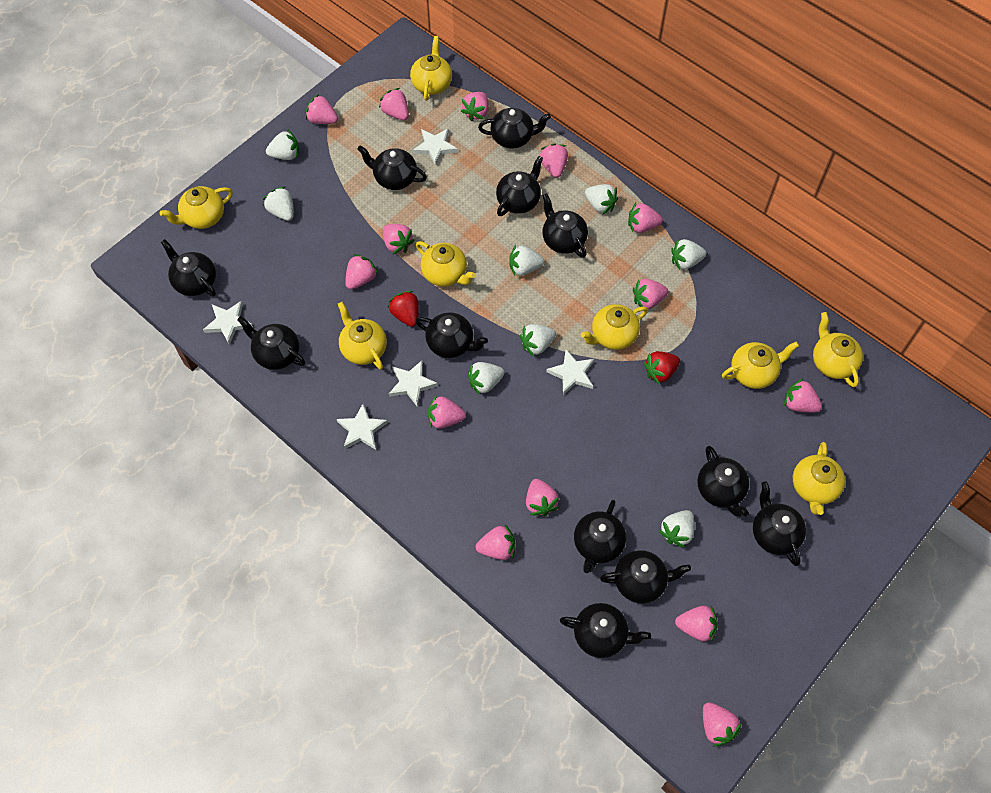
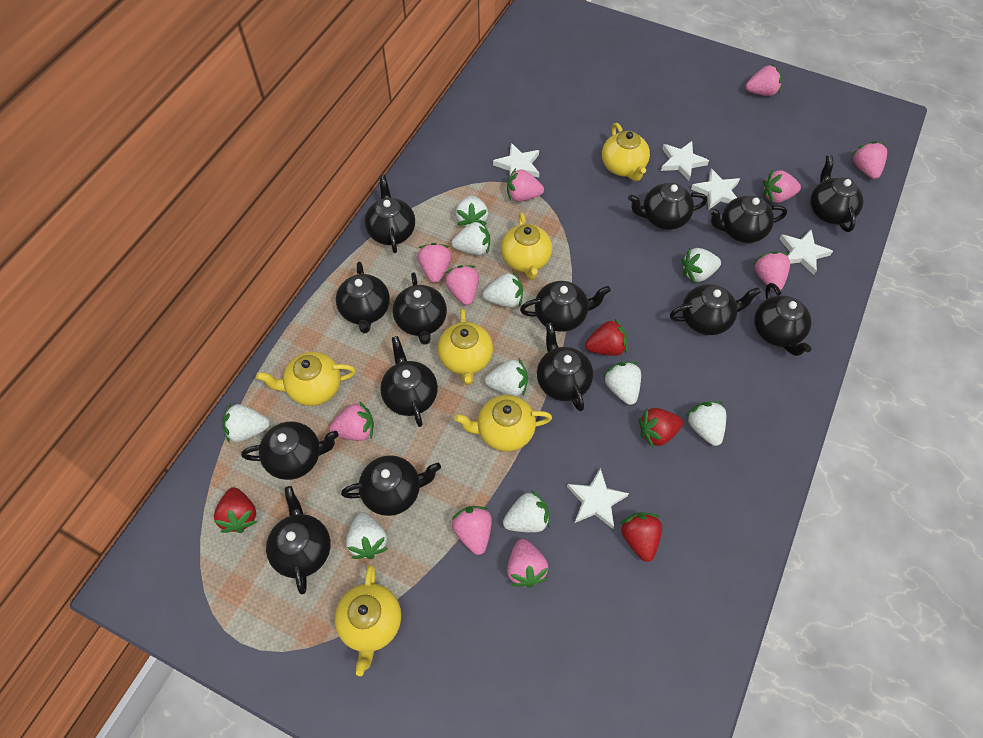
black teapot: 12 -> 14
pink strawberry: 14 -> 10
red strawberry: 2 -> 4
white strawberry: 8 -> 10
yellow teapot: 8 -> 6

